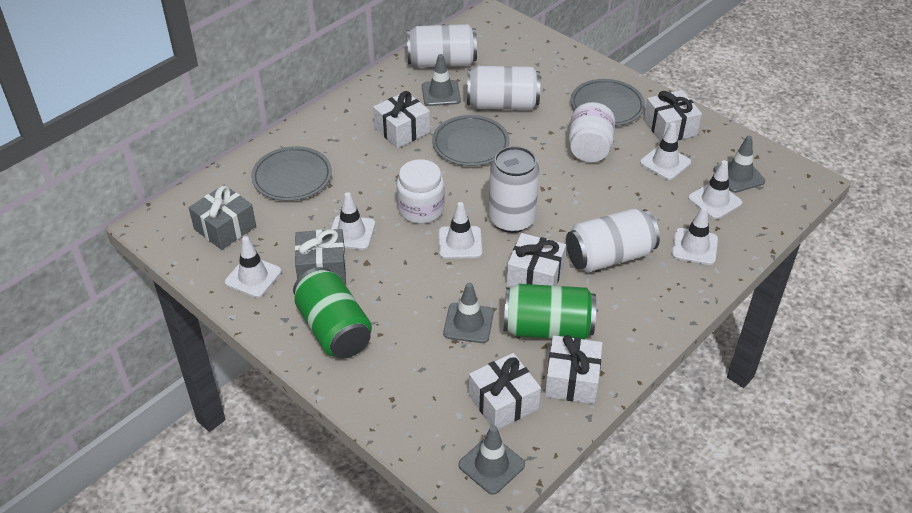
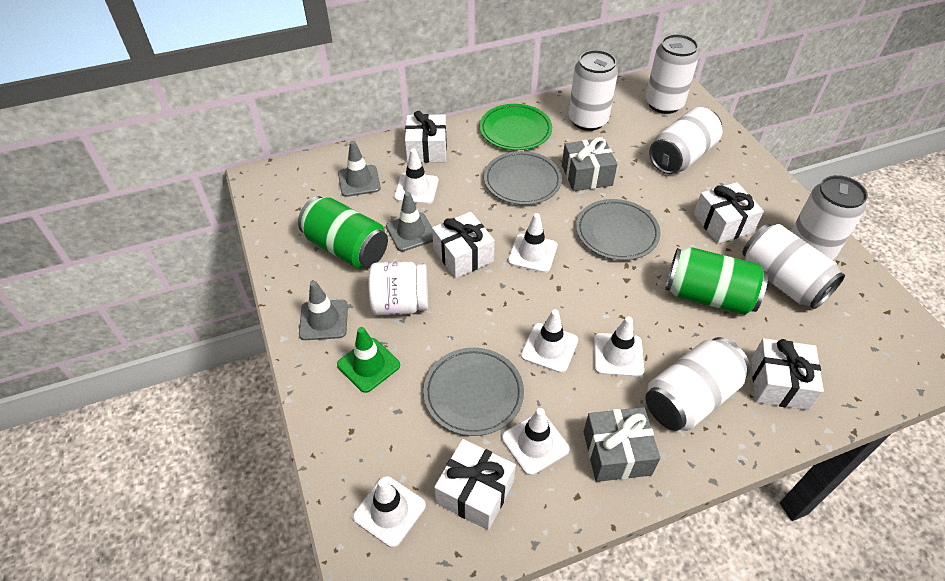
green plate: 0 -> 1
green traffic cone: 0 -> 1
grey traffic cone: 4 -> 3
white can: 4 -> 6
white jar: 2 -> 1

